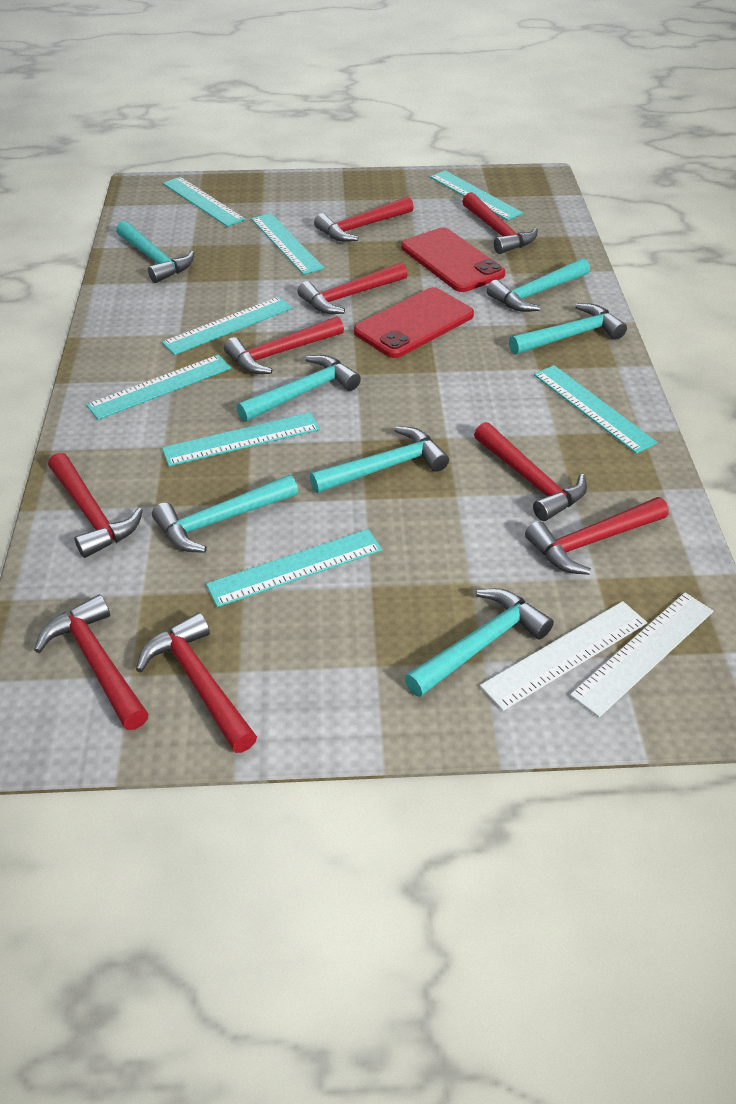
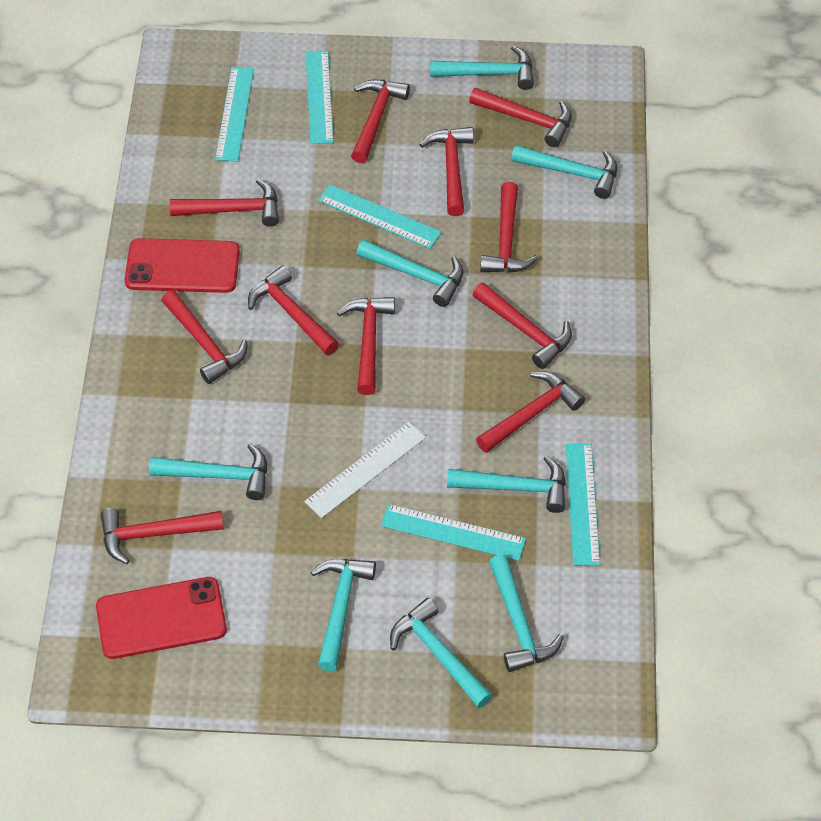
red hammer: 9 -> 11
turquoise hammer: 7 -> 8
turquoise ruler: 8 -> 5
white ruler: 2 -> 1

